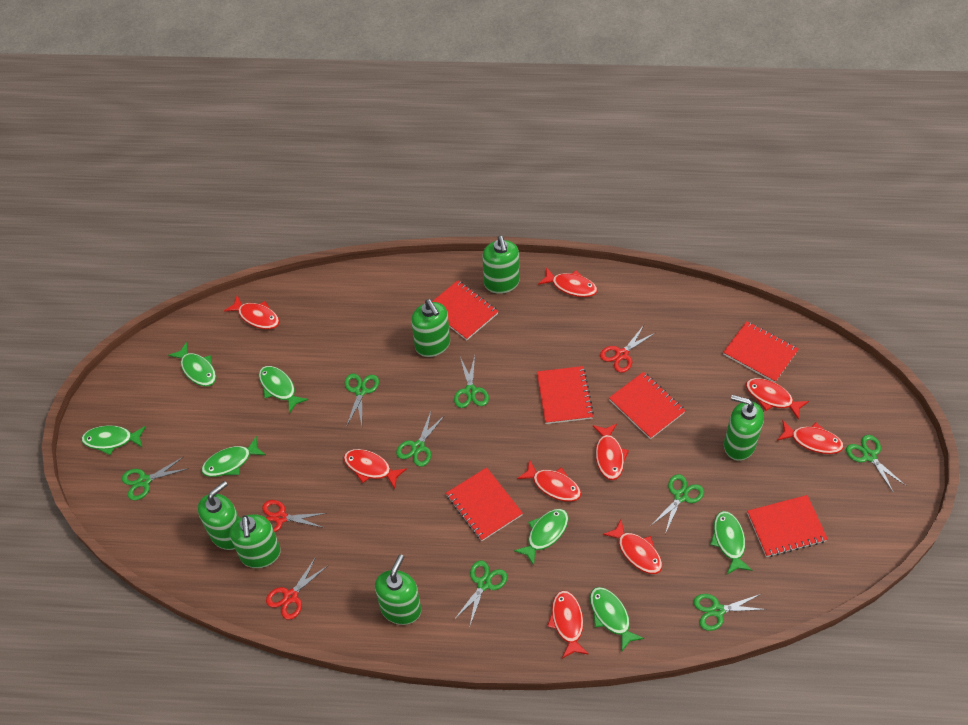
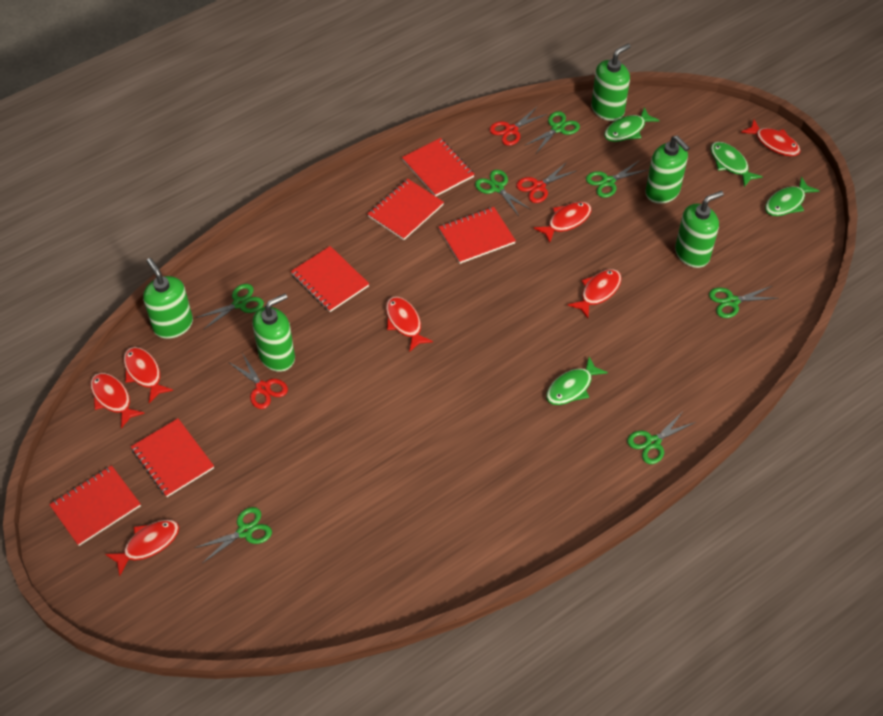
green fish: 7 -> 4
green scissors: 8 -> 7
green soap dispenser: 6 -> 5
red fish: 9 -> 7

